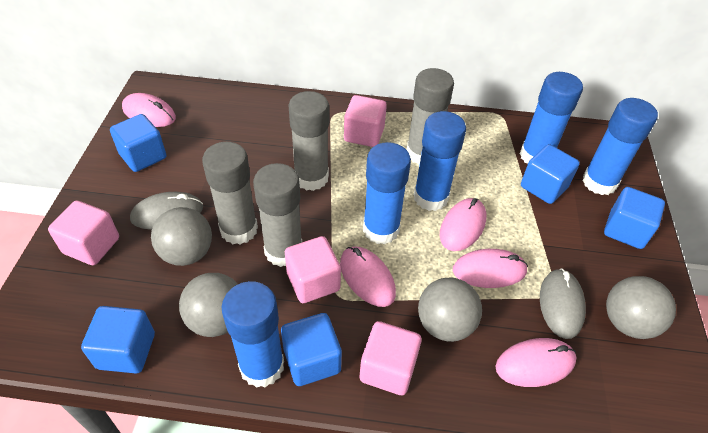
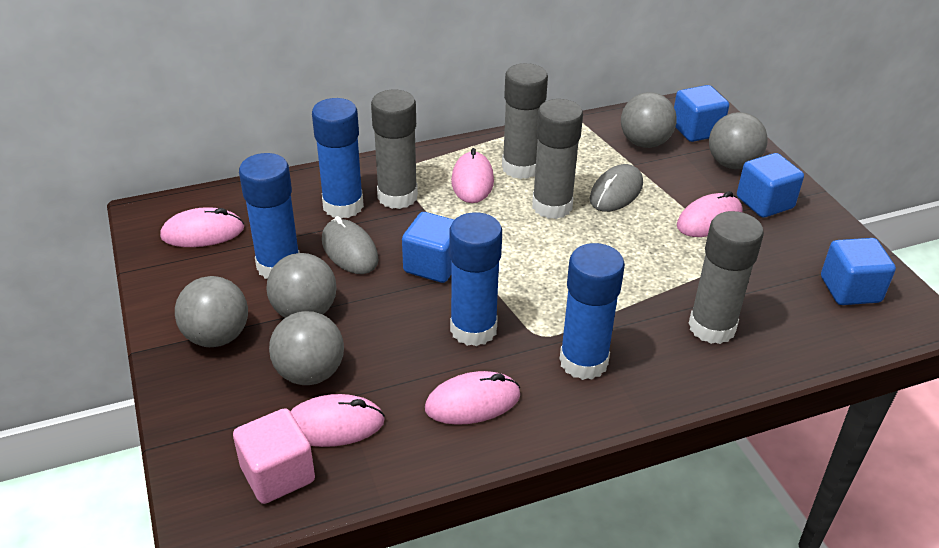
blue cube: 5 -> 4
blue glue stick: 5 -> 4
grey ball: 4 -> 5
pink cube: 4 -> 1

